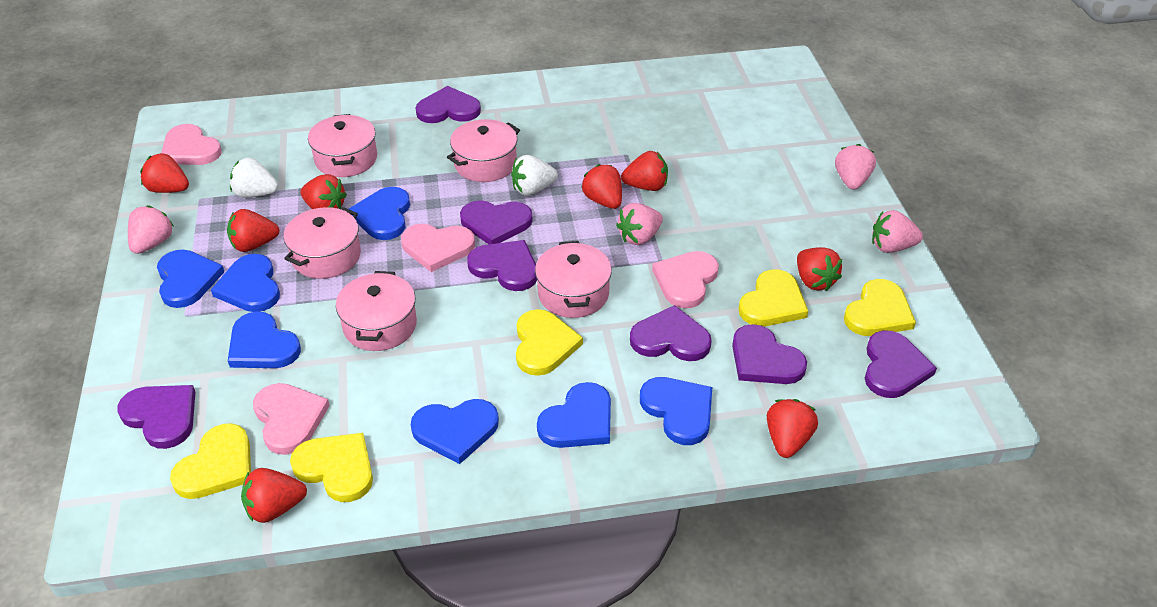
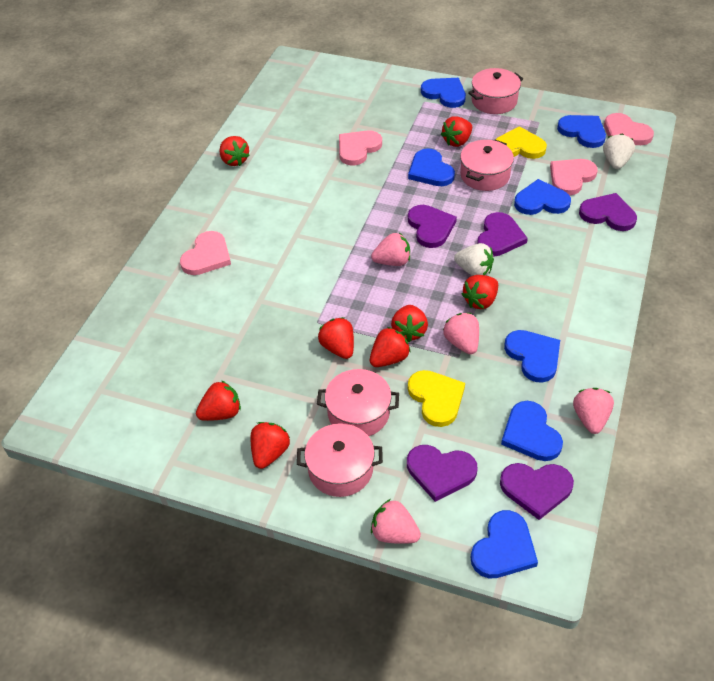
pink pot: 5 -> 4
purple heart: 7 -> 5
yellow heart: 5 -> 2

